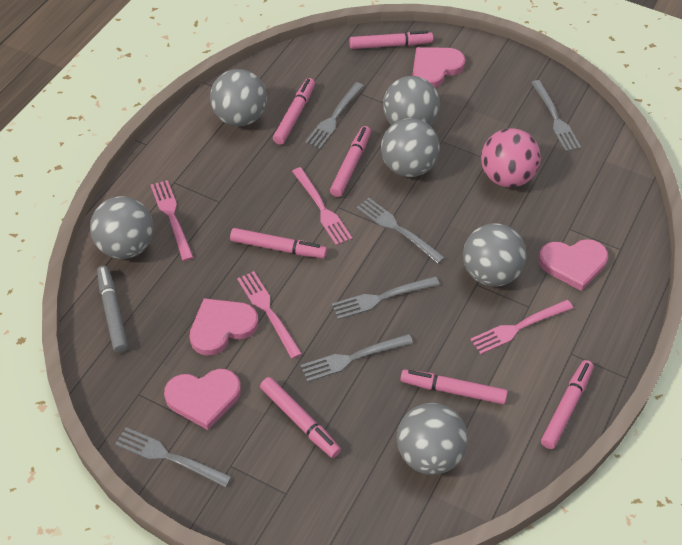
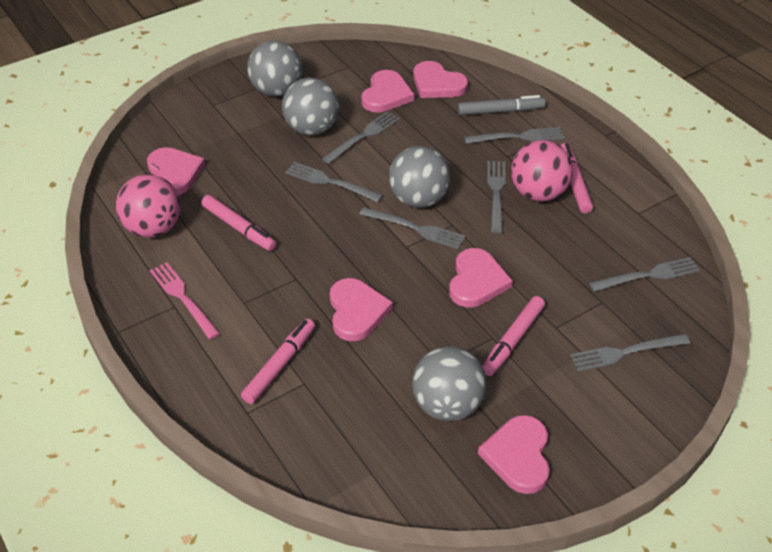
grey ball: 6 -> 4
grey fork: 6 -> 7
pink ball: 1 -> 2
pink fork: 4 -> 1
pink heart: 4 -> 6
pink marker: 7 -> 4

